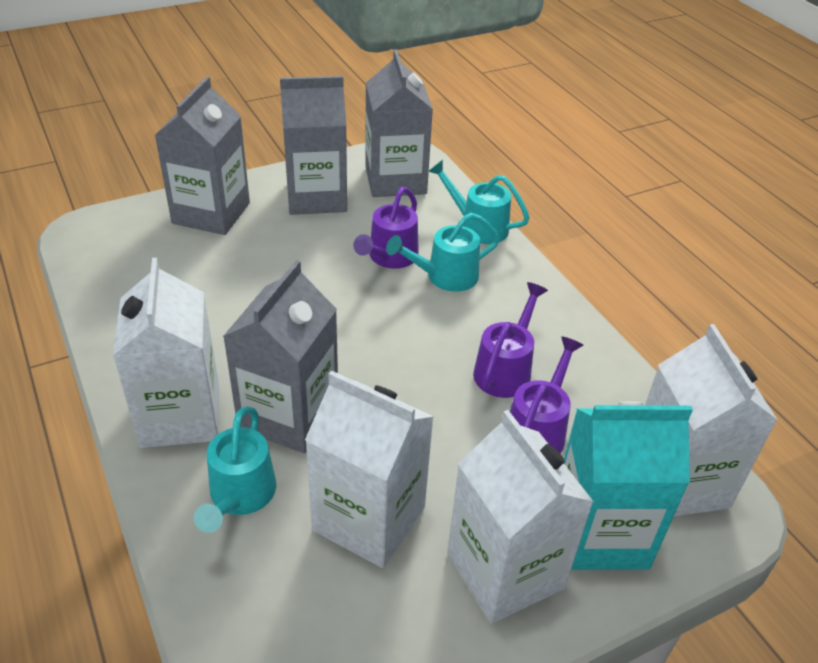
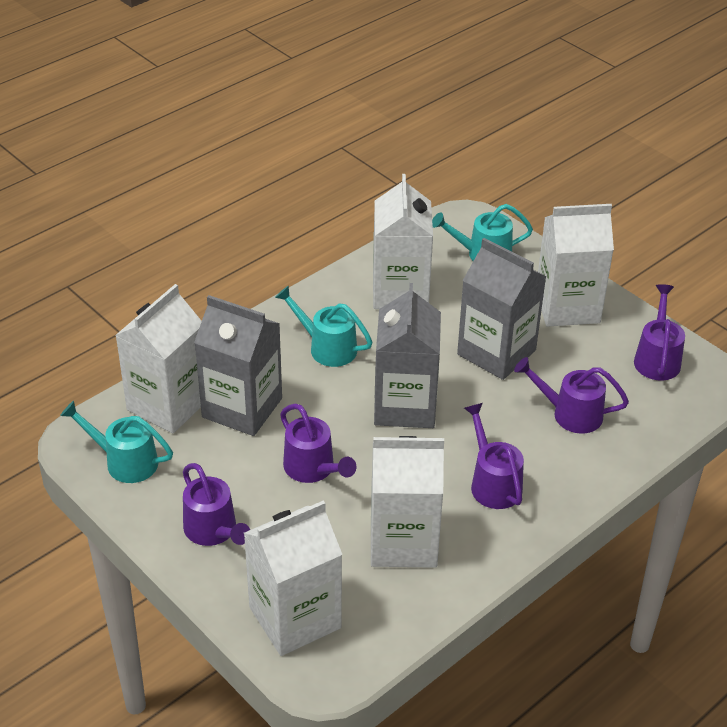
grey carton: 4 -> 3
purple watering can: 3 -> 5
turquoise carton: 1 -> 0
white carton: 4 -> 5

